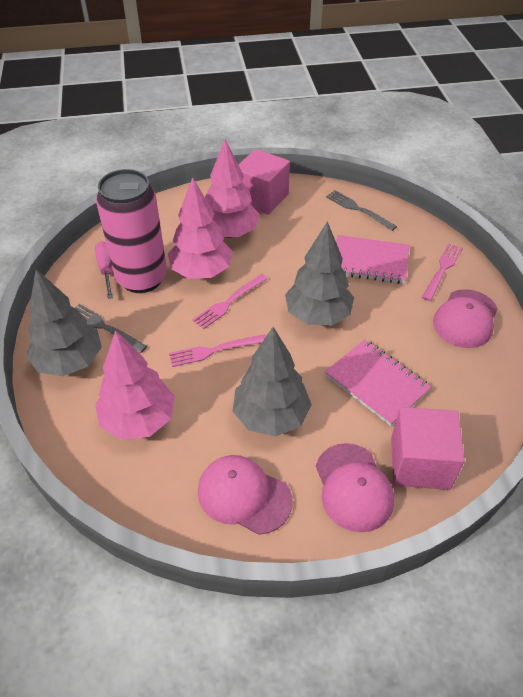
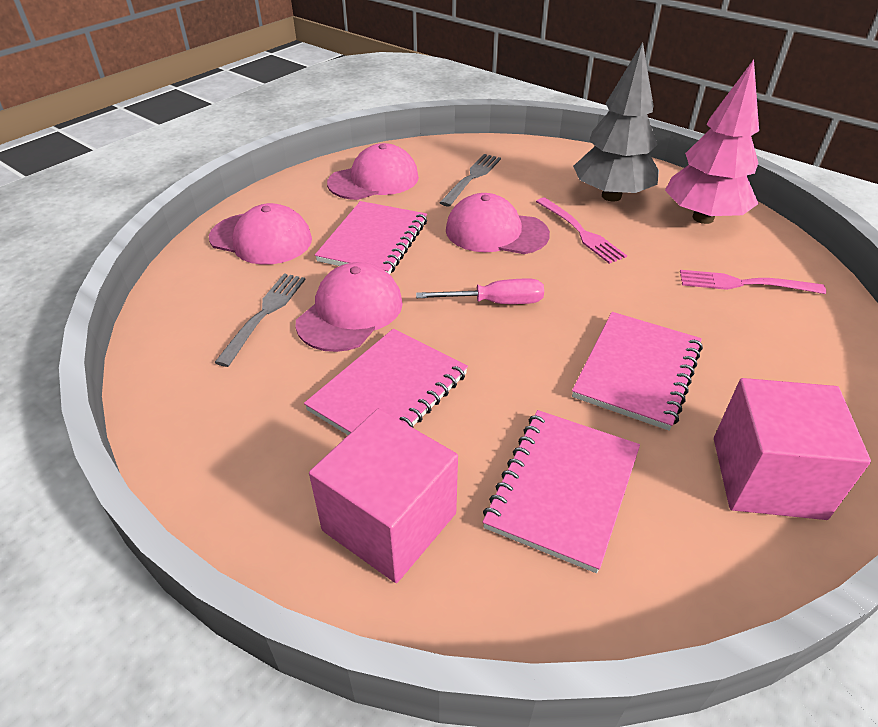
grey tree: 3 -> 1
pink can: 1 -> 0
pink cap: 3 -> 4
pink fork: 3 -> 2
pink notebook: 2 -> 4
pink tree: 3 -> 1

